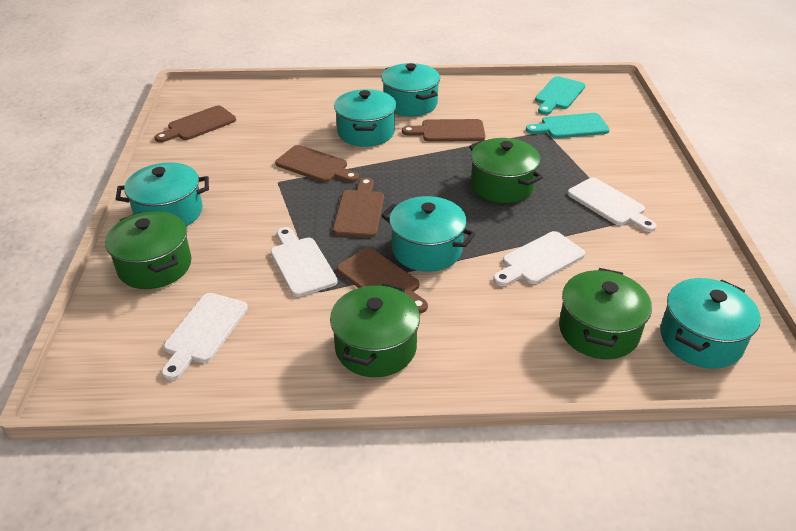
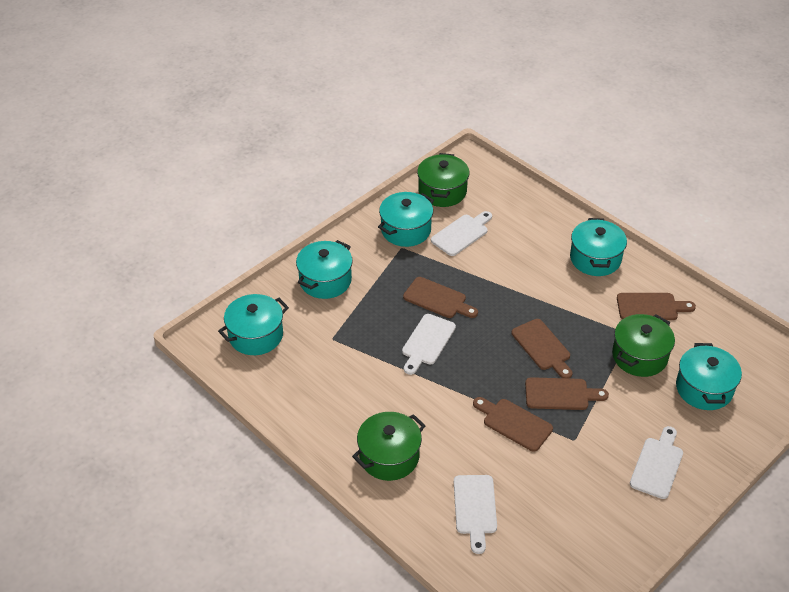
green pot: 4 -> 3
turquoise cutting board: 2 -> 0

